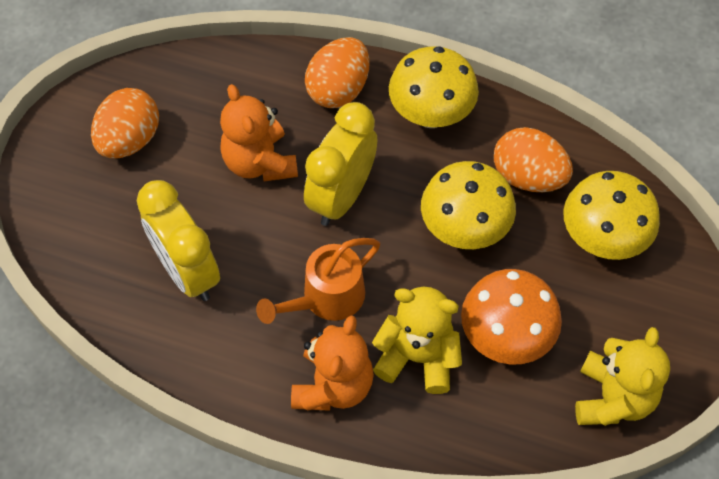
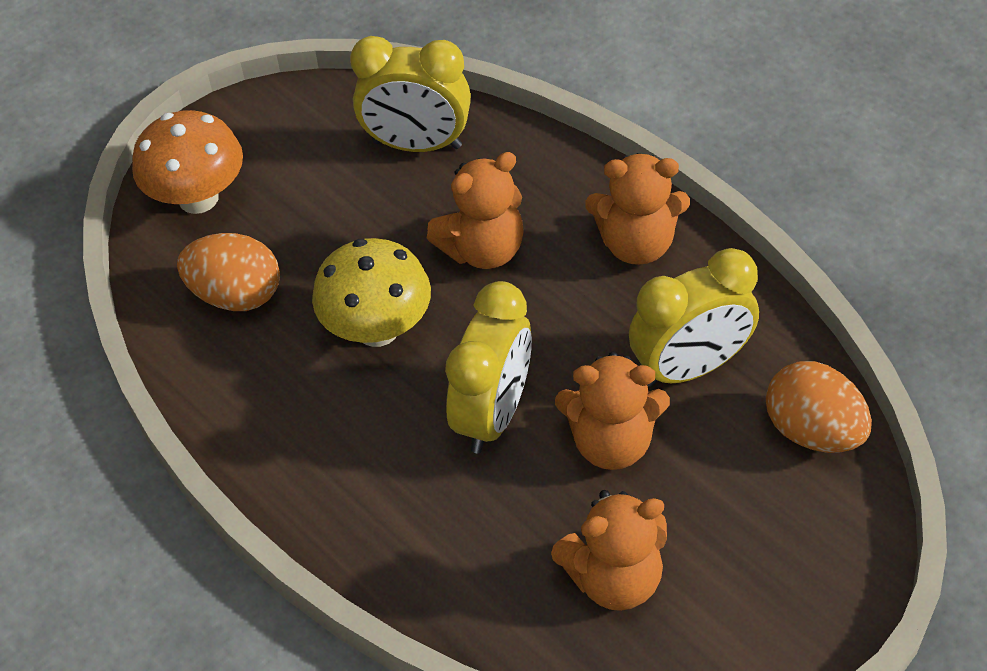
orange egg: 3 -> 2
orange teddy bear: 2 -> 4
orange watering can: 1 -> 0
yellow clock: 2 -> 3
yellow mushroom: 3 -> 1
yellow teddy bear: 2 -> 0

